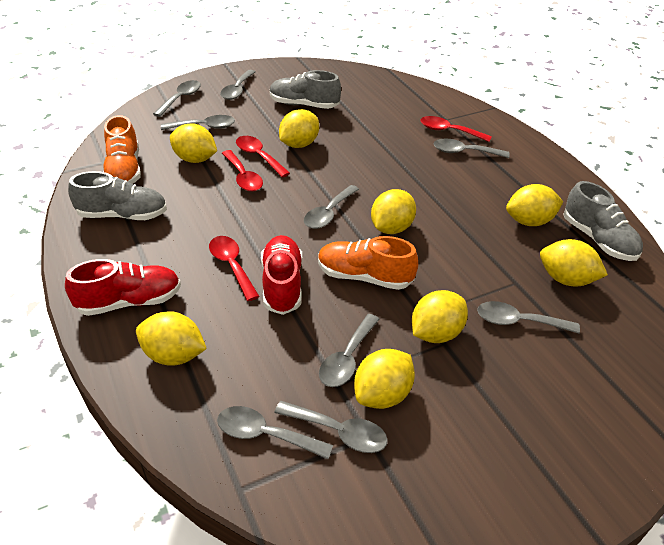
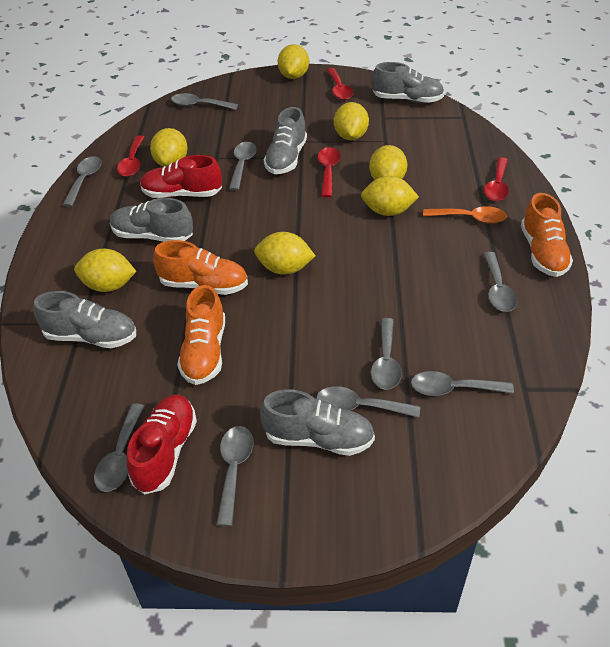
grey shoe: 3 -> 5
orange shoe: 2 -> 3
orange spoon: 0 -> 1
yellow lemon: 8 -> 7

